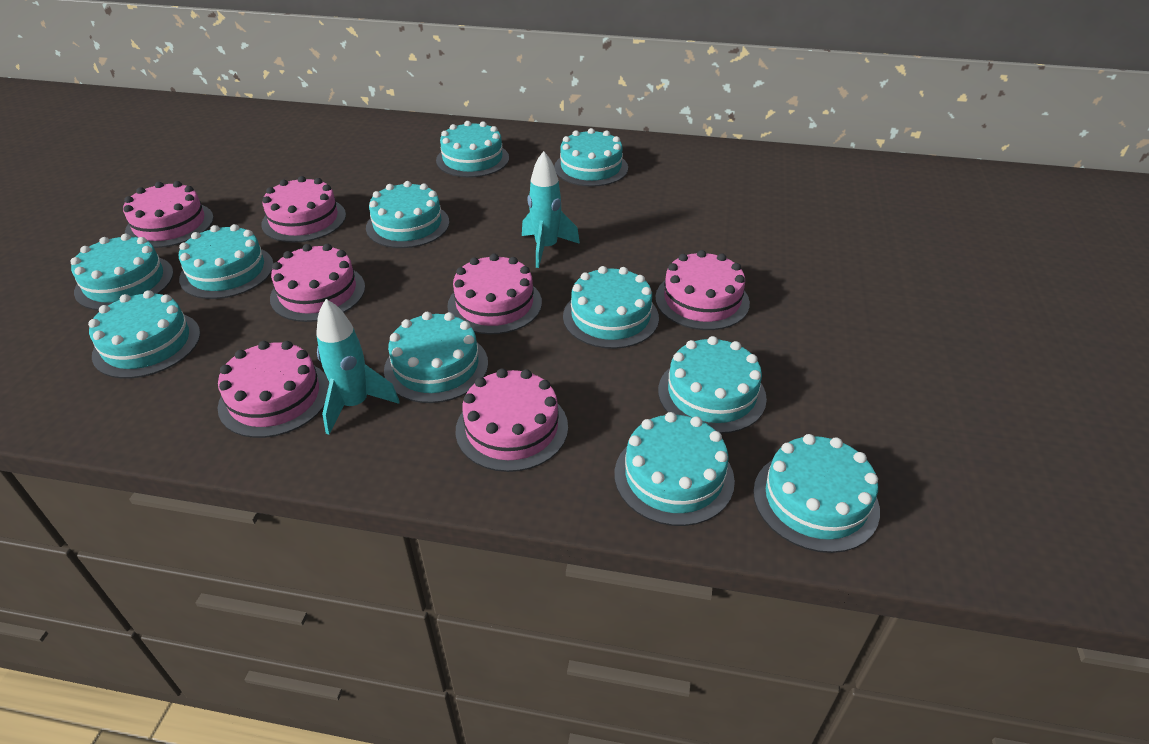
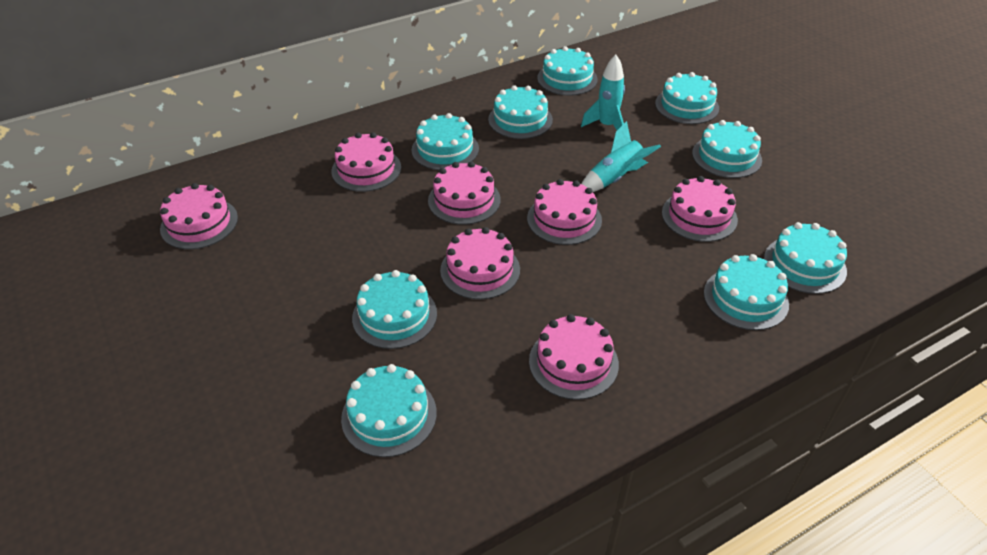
turquoise cake: 11 -> 9

